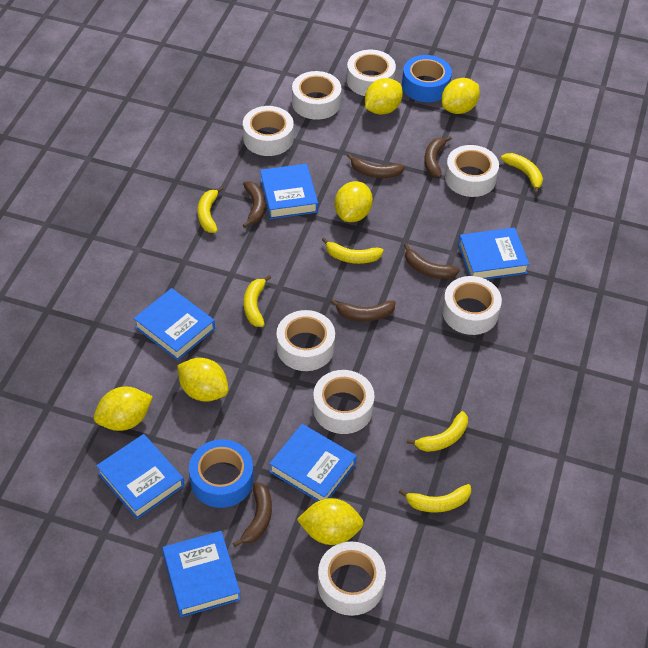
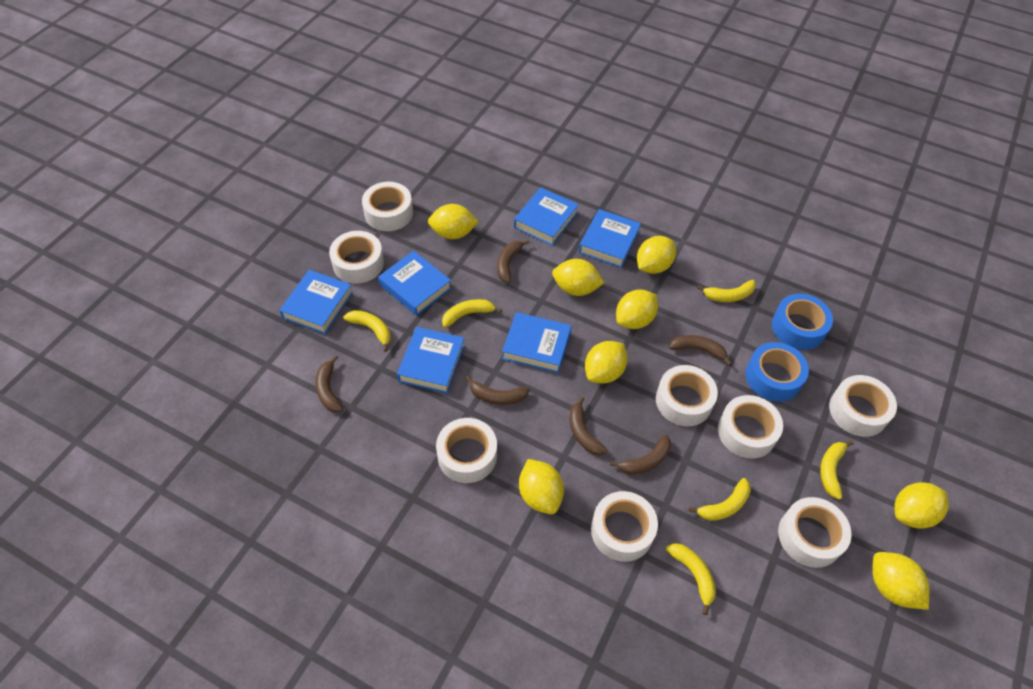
yellow lemon: 6 -> 8

